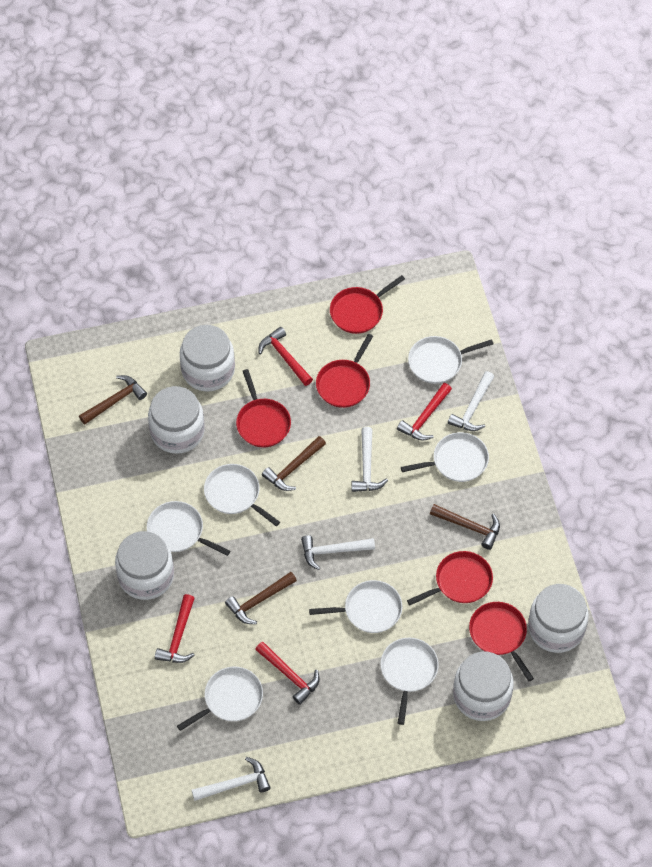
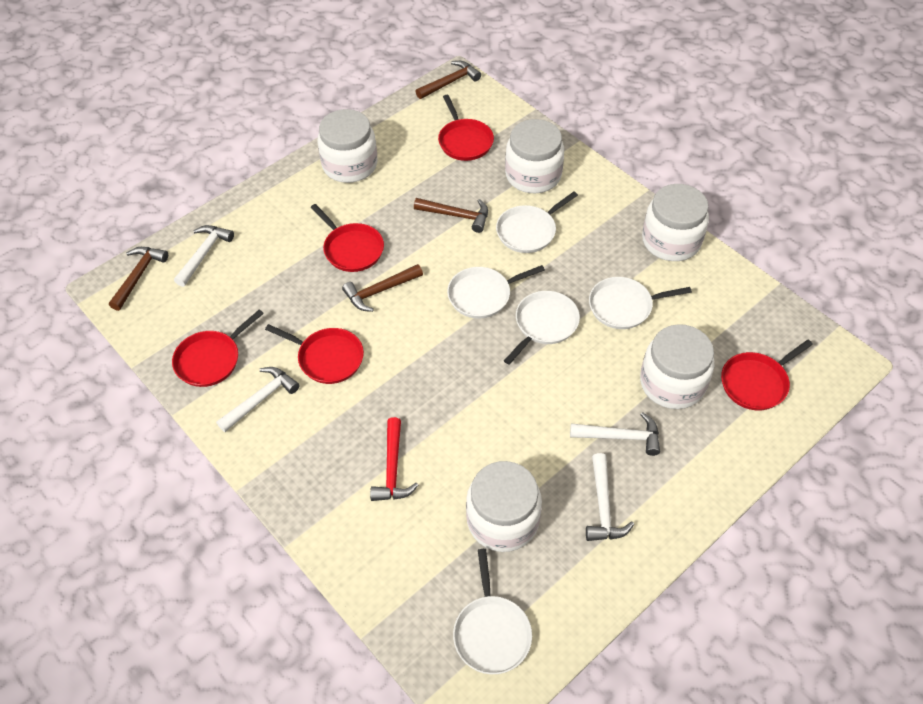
red hammer: 4 -> 1
white pan: 7 -> 5

